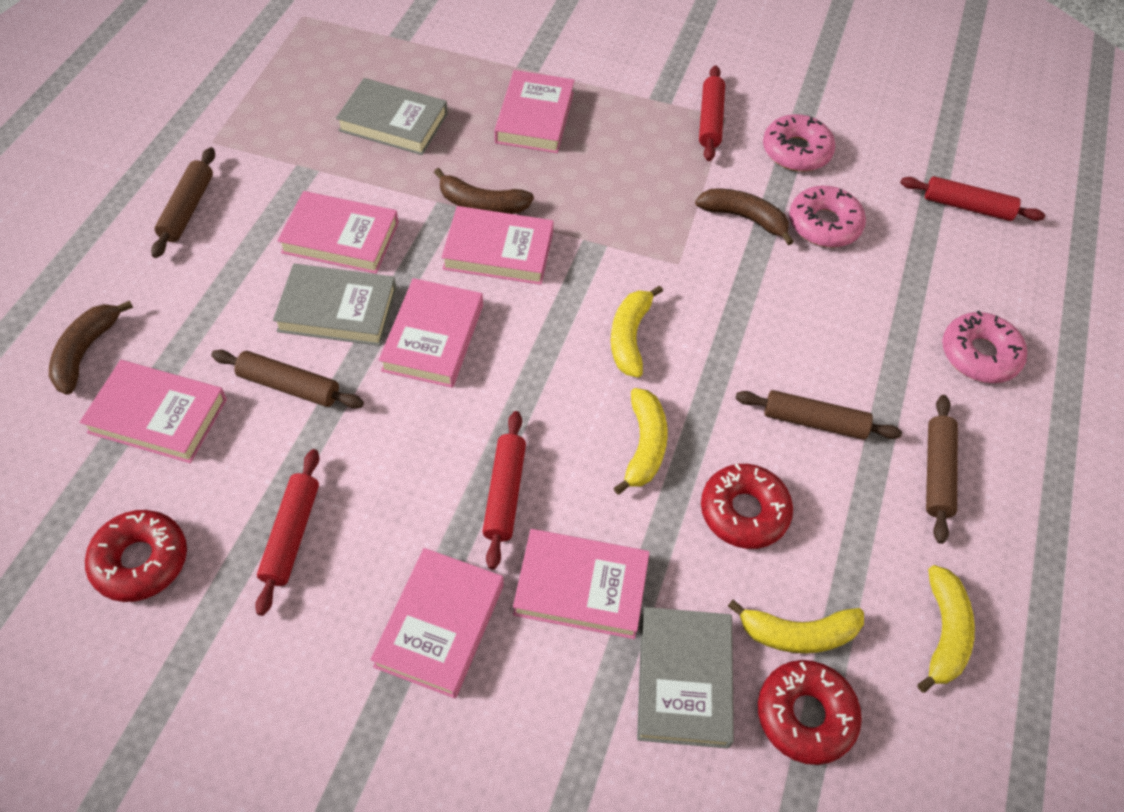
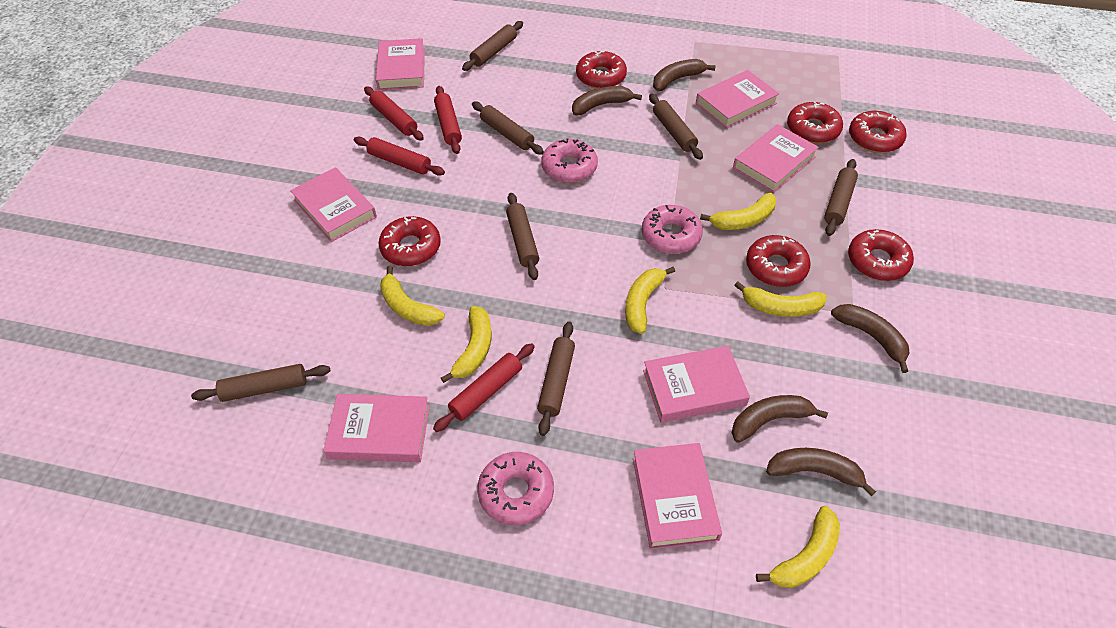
brown banana: 3 -> 5
brown rolling pin: 4 -> 7
grey book: 3 -> 0
red donut: 3 -> 6
yellow banana: 4 -> 6

